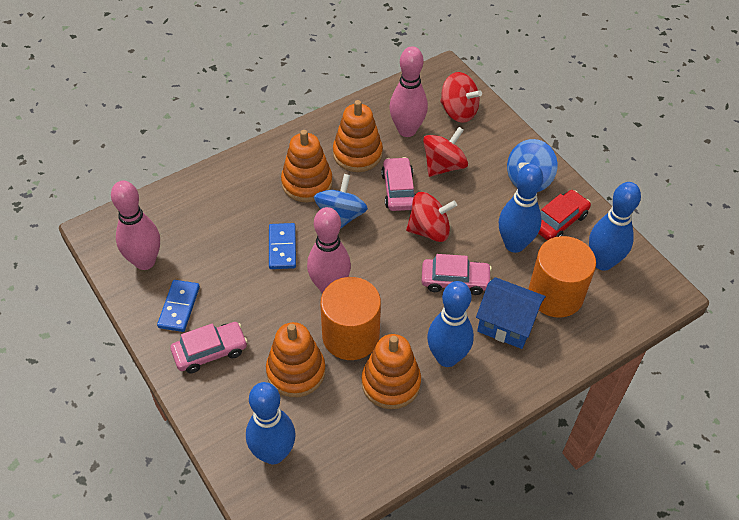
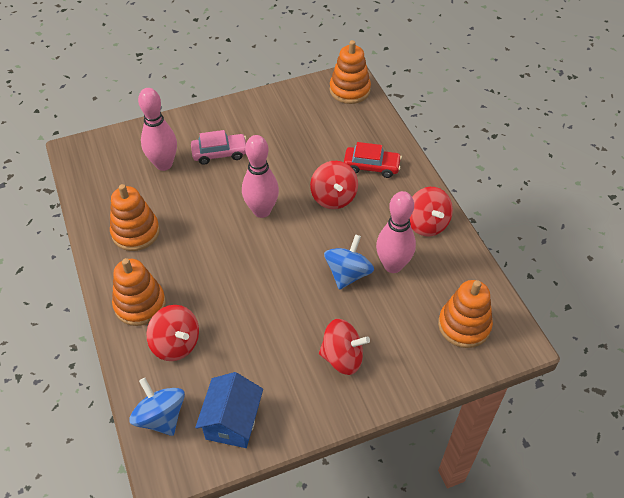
blue bowling pin: 4 -> 0
blue domino: 2 -> 0
orange cylinder: 2 -> 0
pink car: 3 -> 1
red spinning top: 3 -> 4

